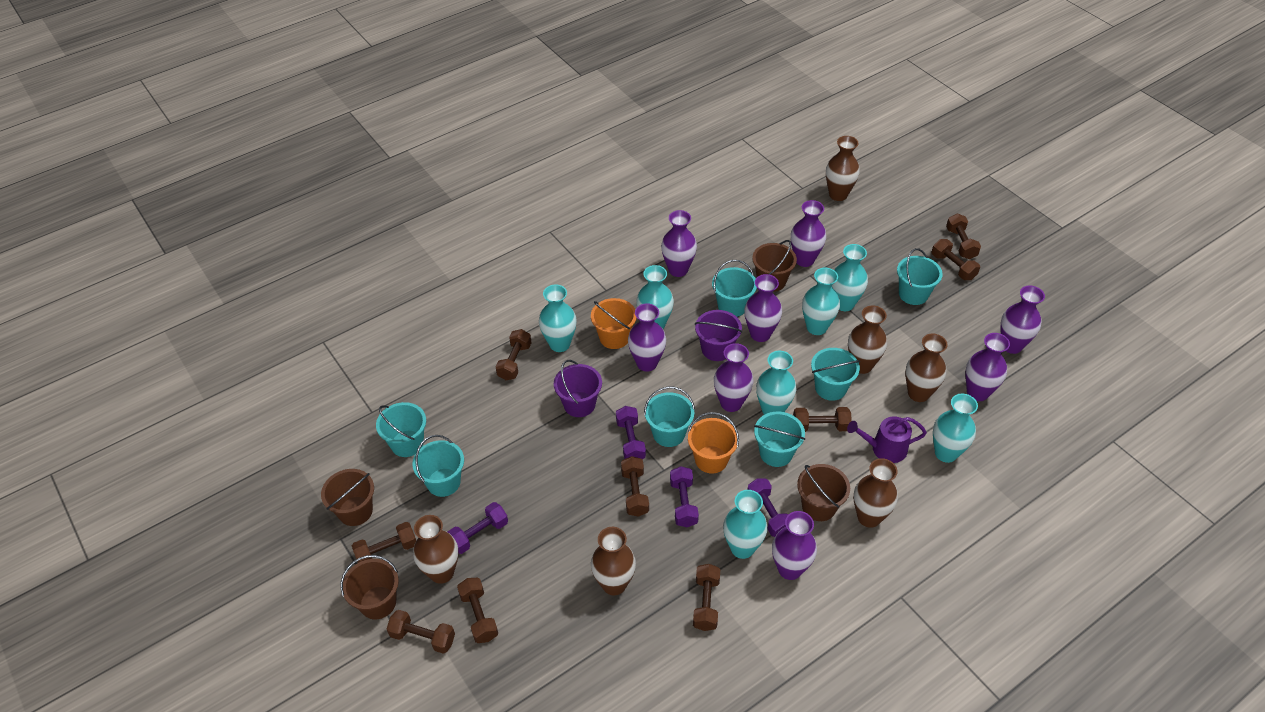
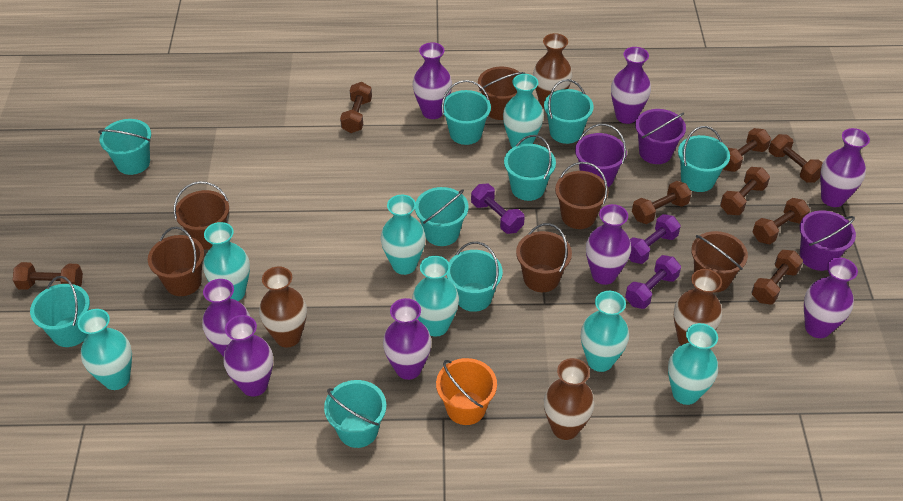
brown bucket: 4 -> 6
brown dumbbell: 9 -> 8
brown vase: 6 -> 4
orange bucket: 2 -> 1
purple bucket: 2 -> 3
purple dumbbell: 4 -> 3
purple watering can: 1 -> 0
turquoise bucket: 7 -> 9

